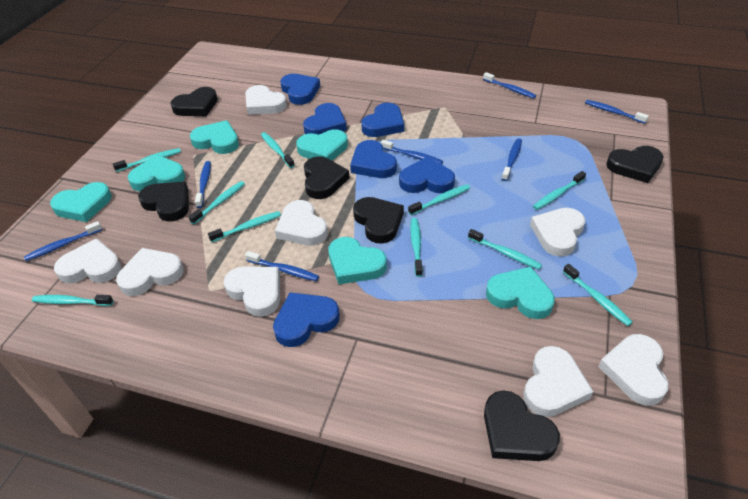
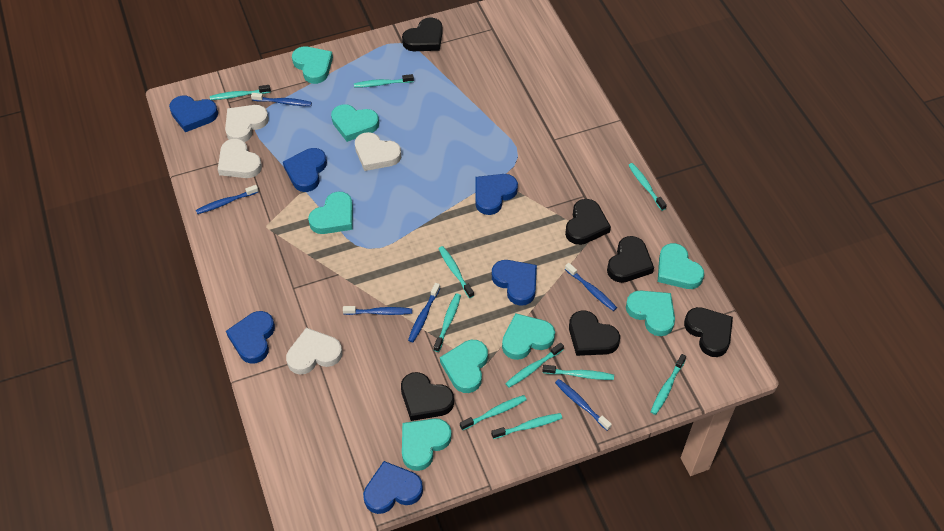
blue toothbrush: 7 -> 6
turquoise heart: 6 -> 8
white heart: 8 -> 4

